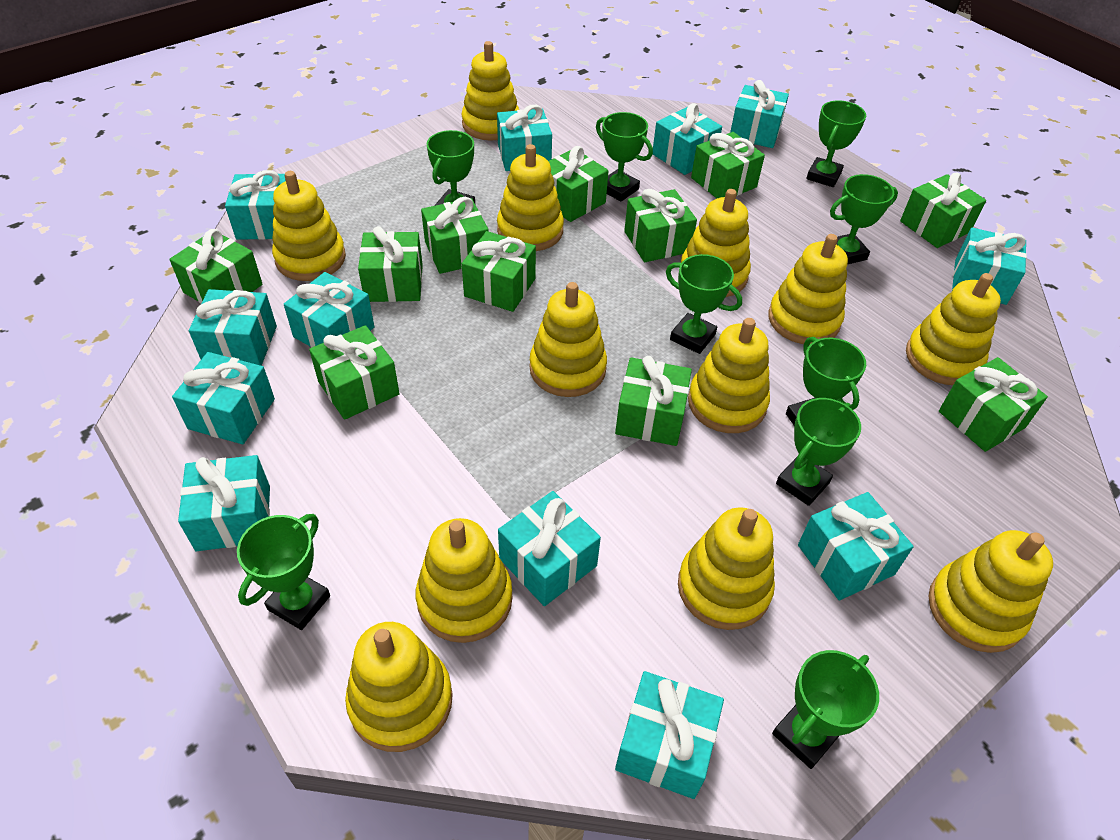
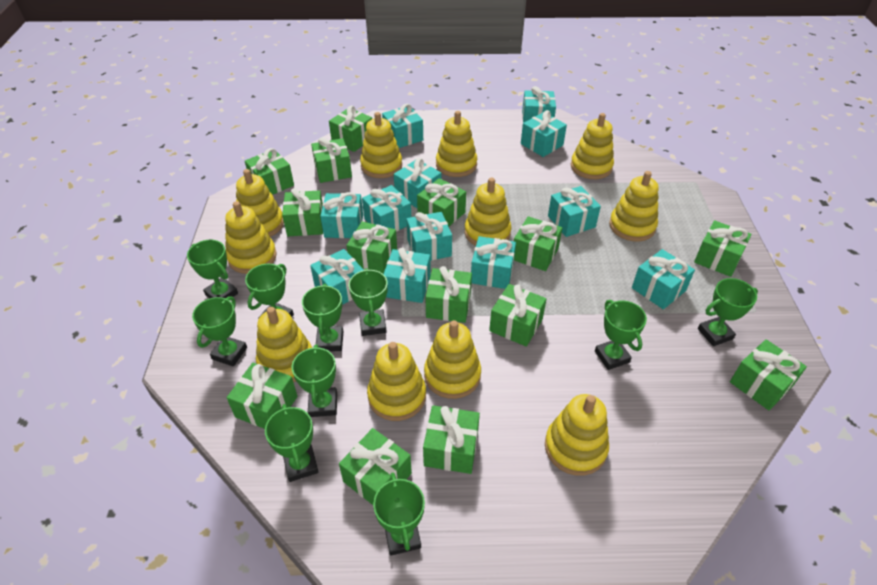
green gift: 11 -> 14
green trophy: 9 -> 10
yellow stacking toy: 12 -> 11

